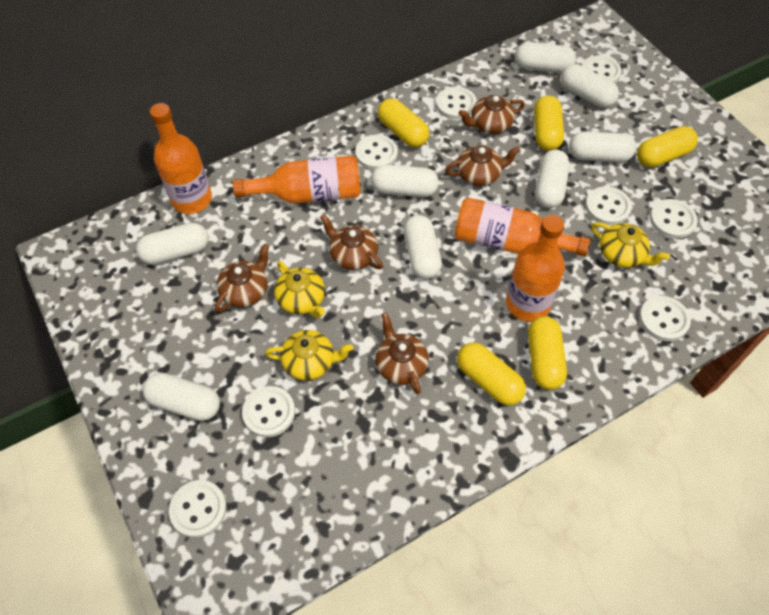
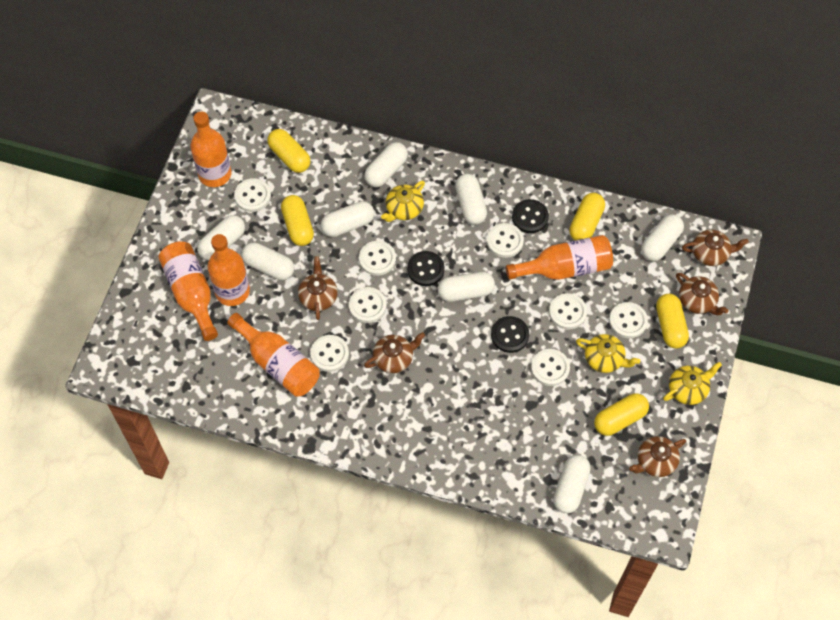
black button: 0 -> 3
orange bottle: 4 -> 5

